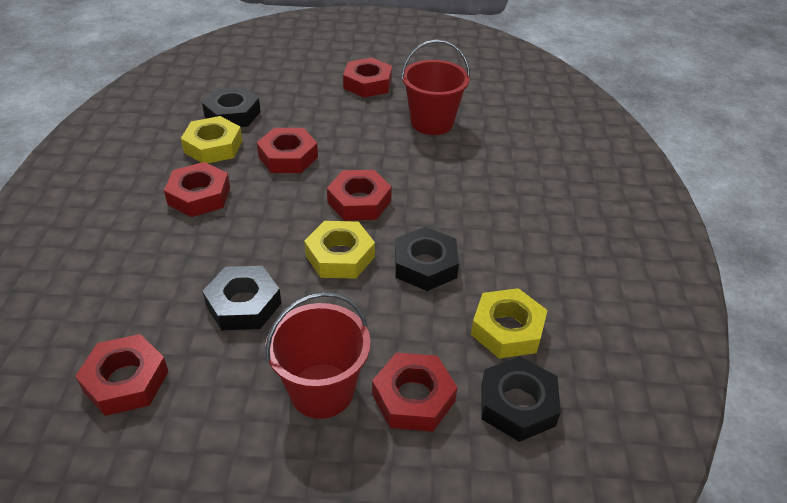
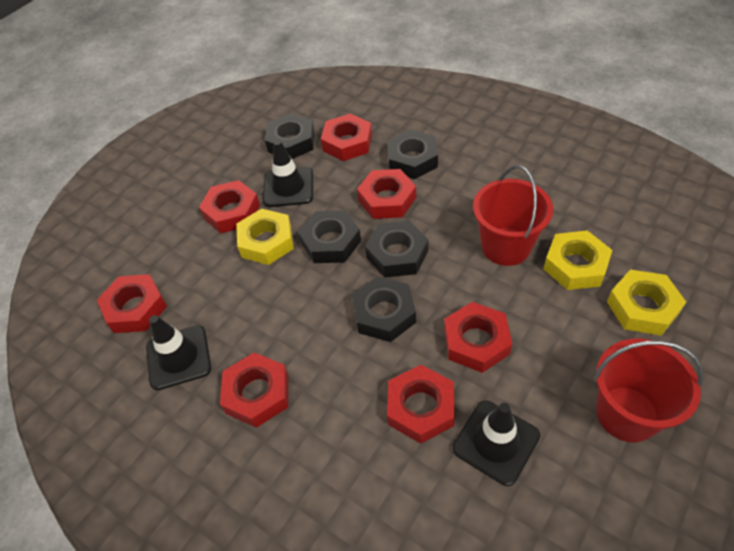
black nut: 4 -> 5
black traffic cone: 0 -> 3
red nut: 6 -> 7

